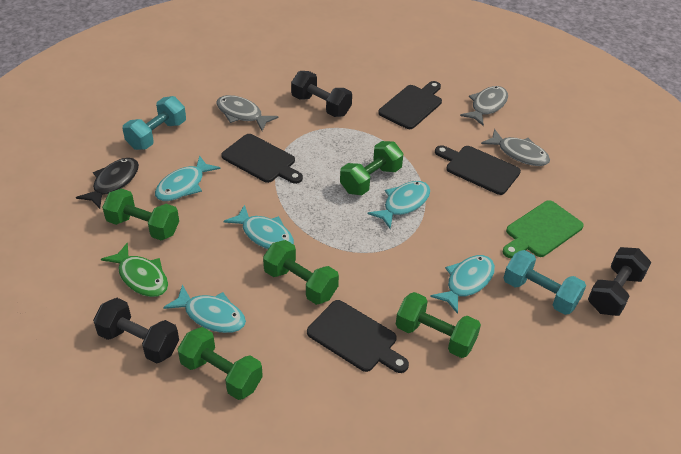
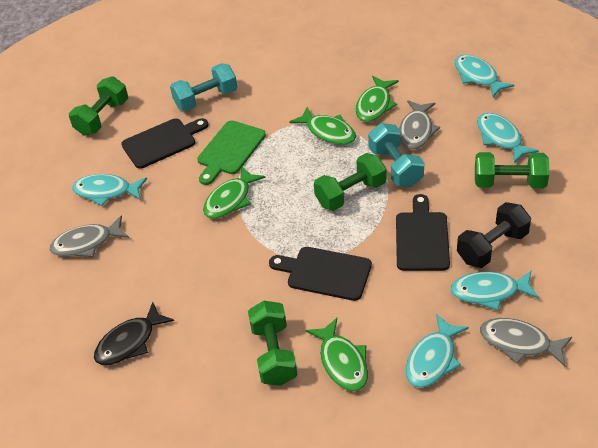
black cutting board: 4 -> 3
black dumbbell: 3 -> 1
green dumbbell: 5 -> 4
green fish: 1 -> 4

